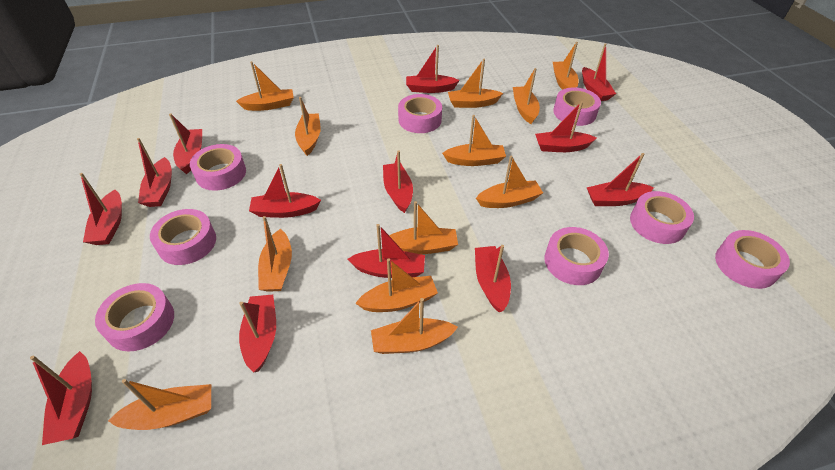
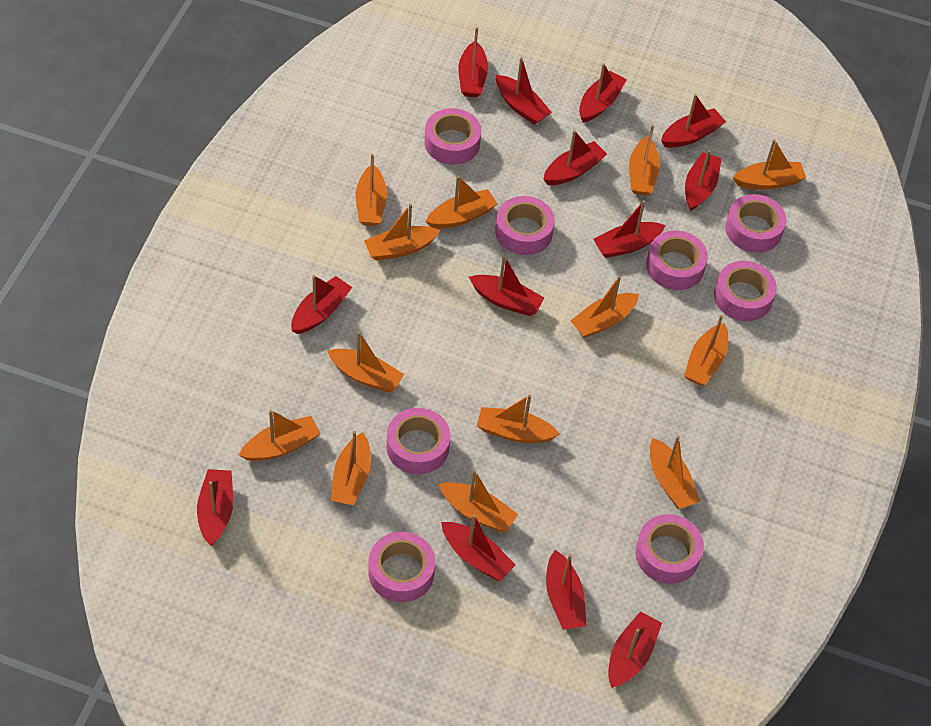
orange boat: 12 -> 13

